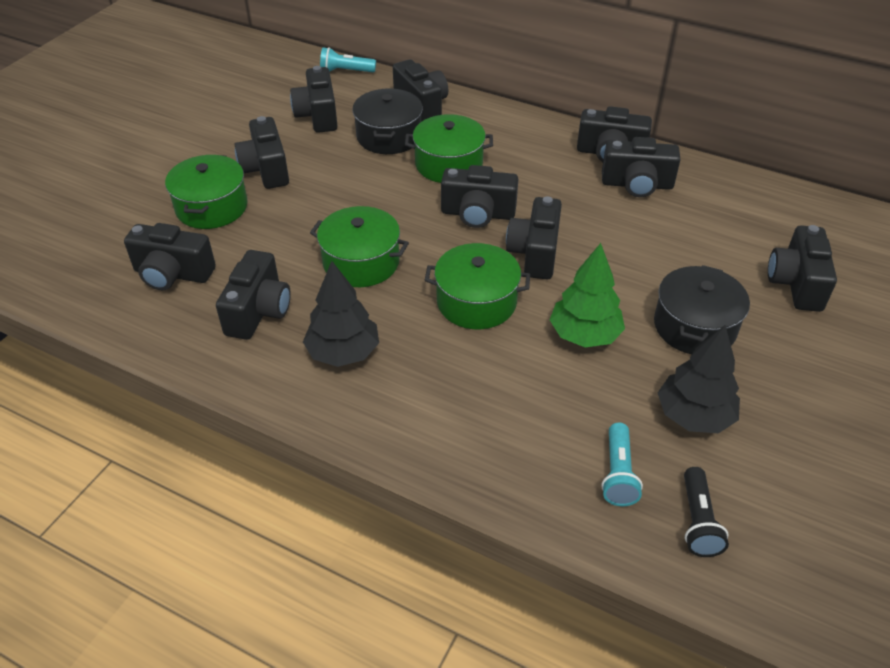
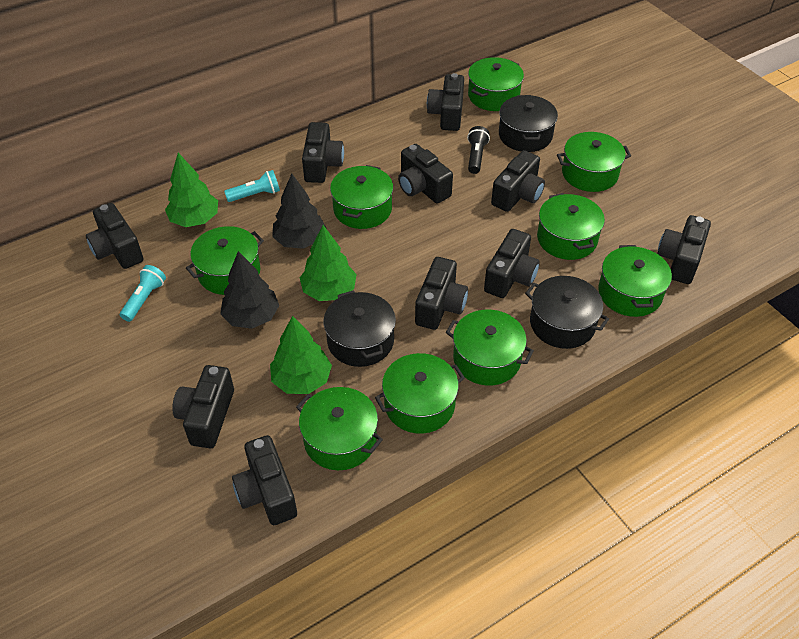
black pot: 2 -> 3
green pot: 4 -> 9
green tree: 1 -> 3

